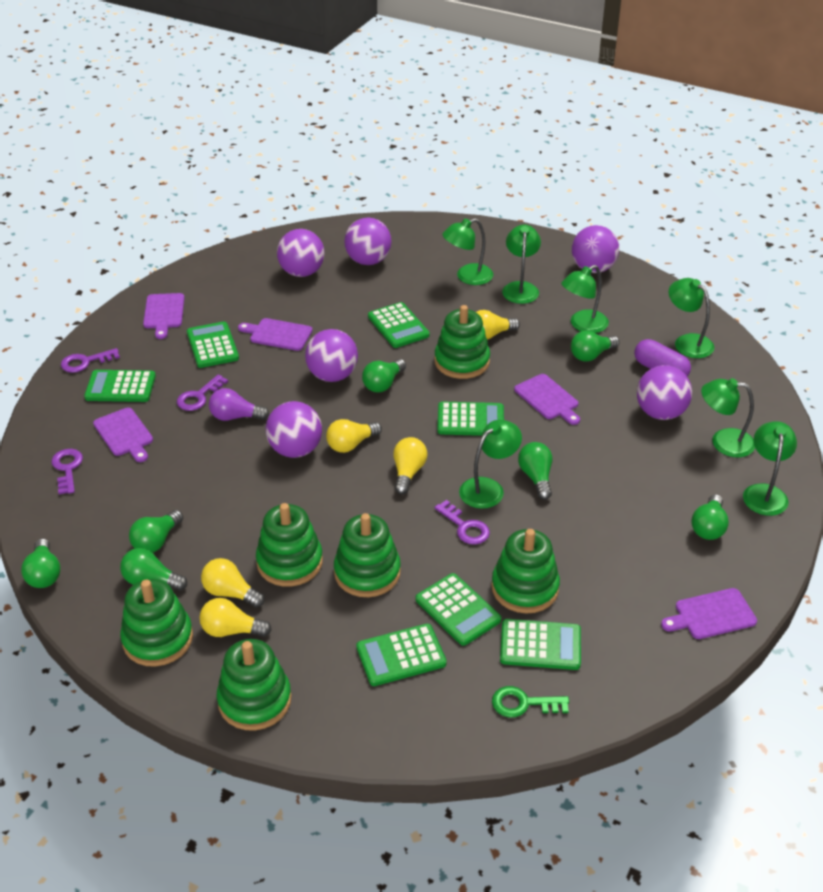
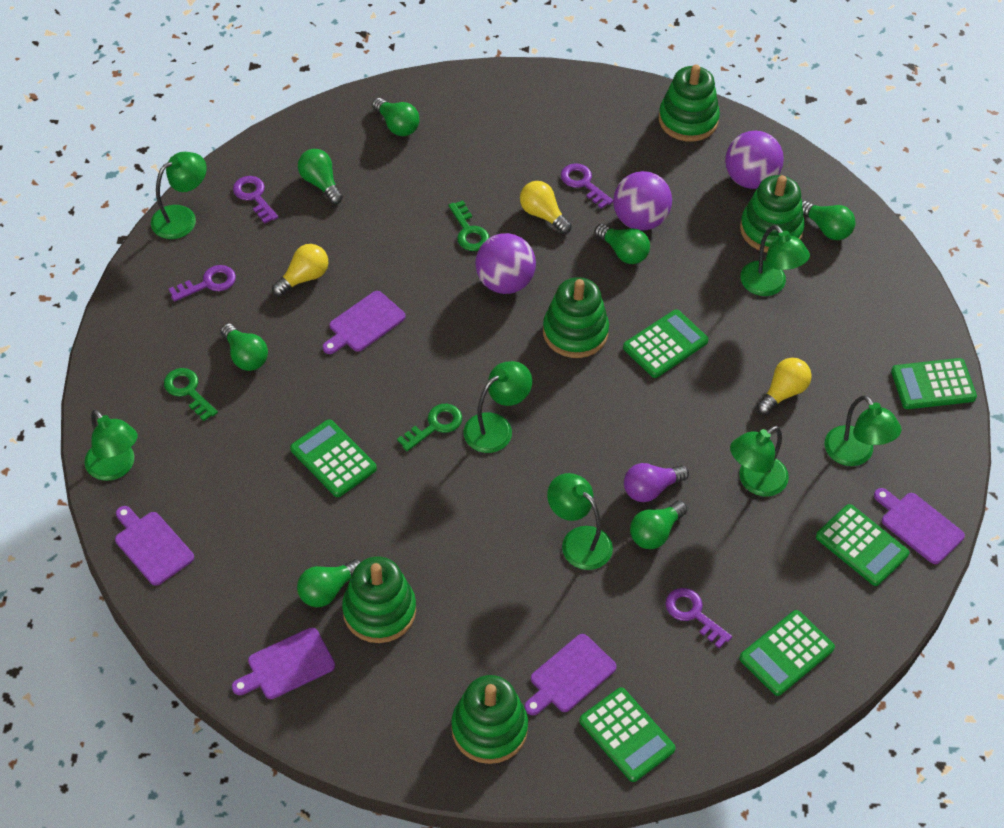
green calculator: 7 -> 6
green key: 1 -> 3
green stacking toy: 6 -> 5
purple ball: 6 -> 3
purple capsule: 1 -> 0
yellow light bulb: 5 -> 3

